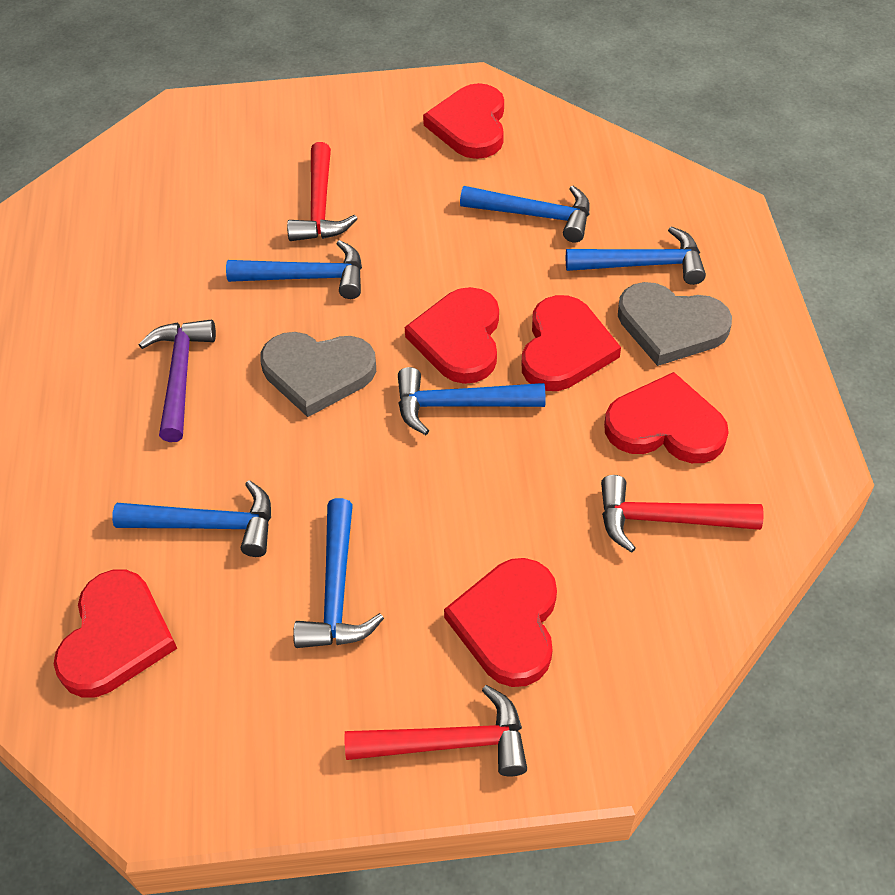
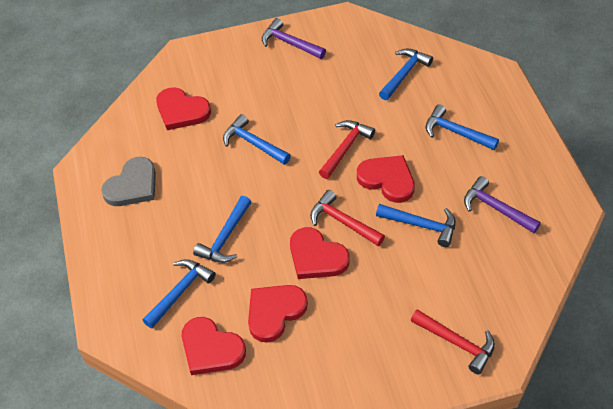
grey heart: 2 -> 1
purple hammer: 1 -> 2
red heart: 6 -> 5

